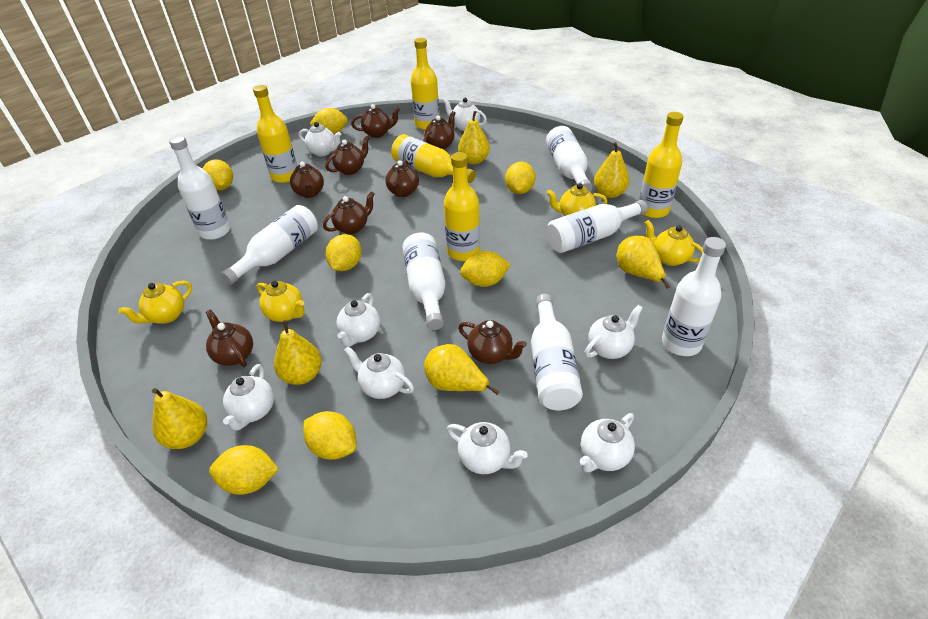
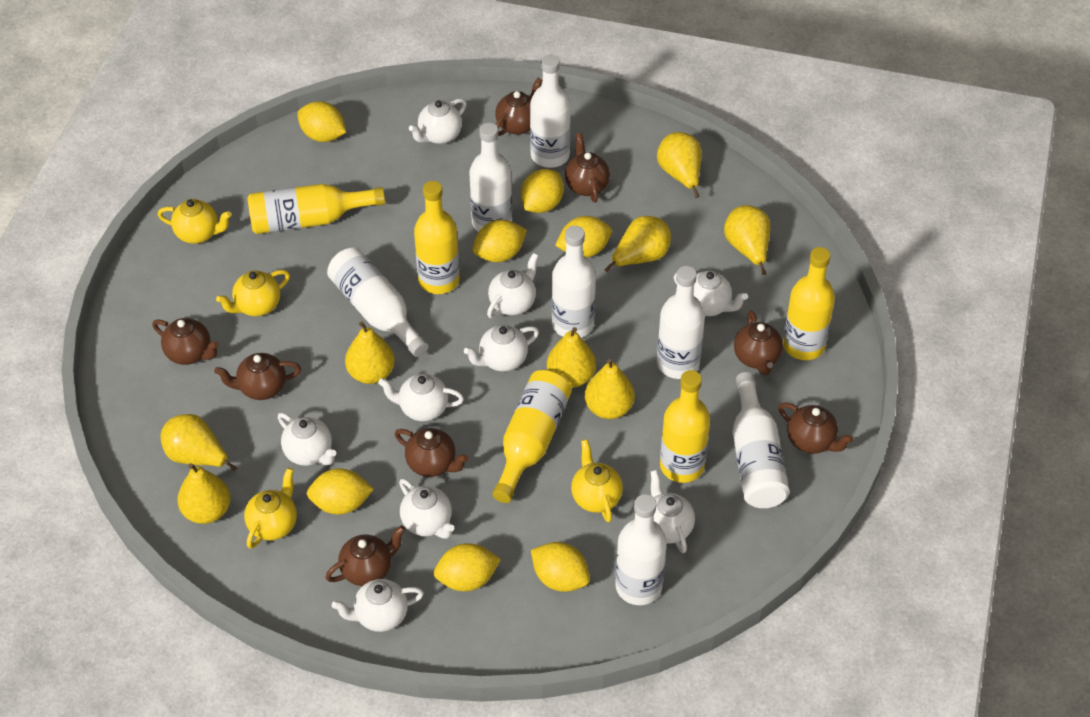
white teapot: 8 -> 9
yellow pear: 6 -> 8

